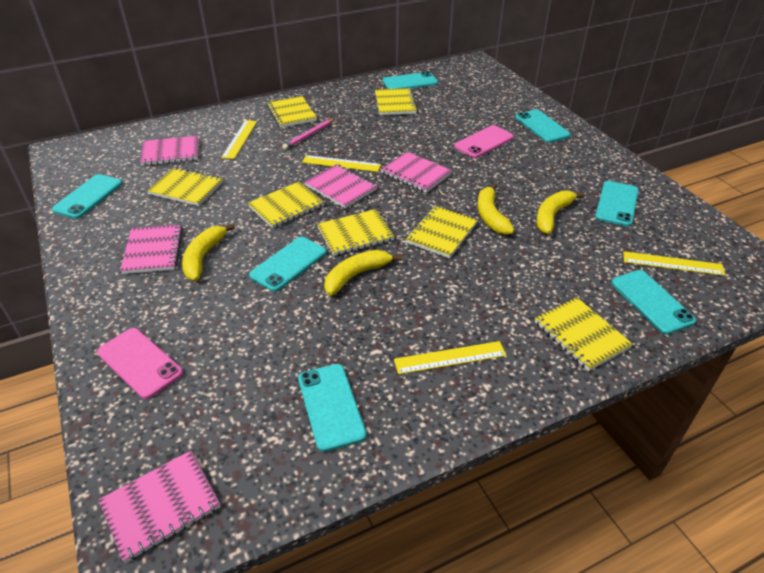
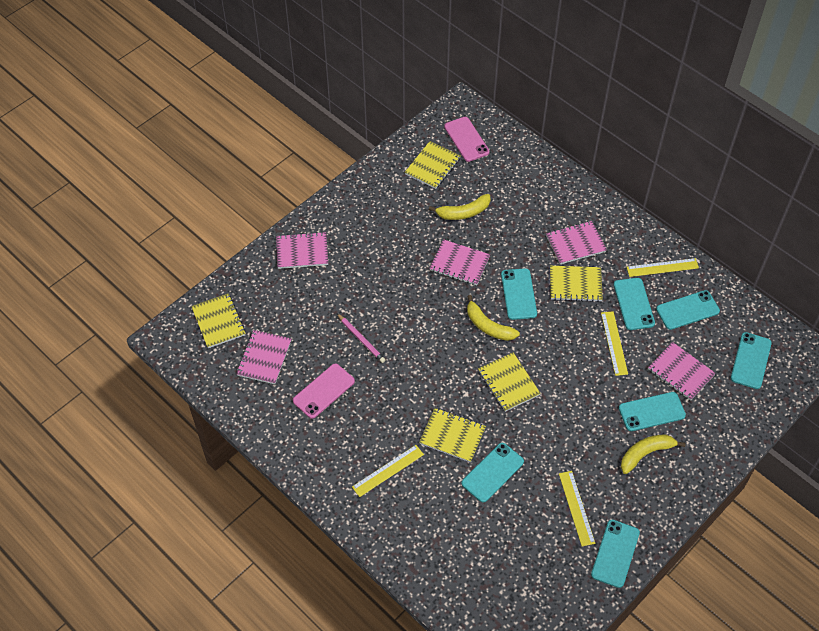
yellow banana: 4 -> 3
yellow notebook: 7 -> 5

